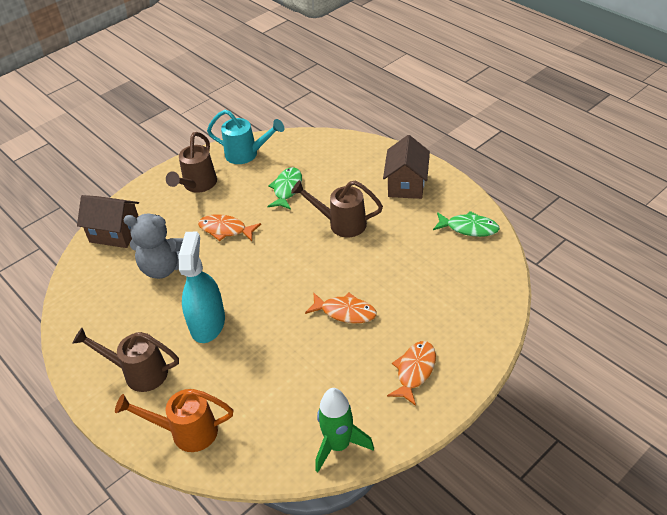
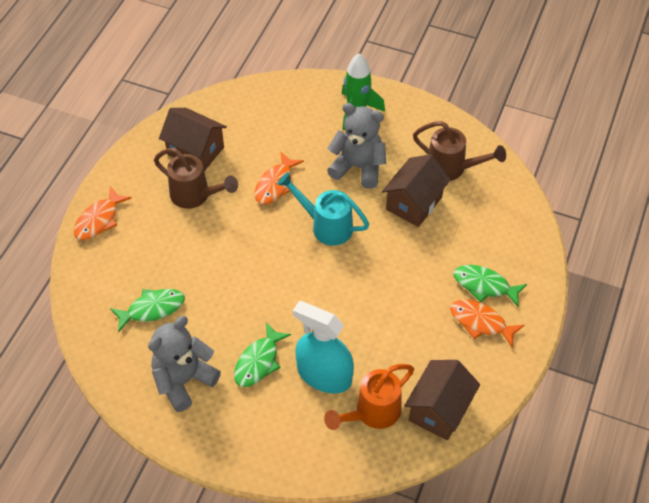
brown house: 2 -> 3
brown watering can: 3 -> 2
green fish: 2 -> 3
grey teddy bear: 1 -> 2

